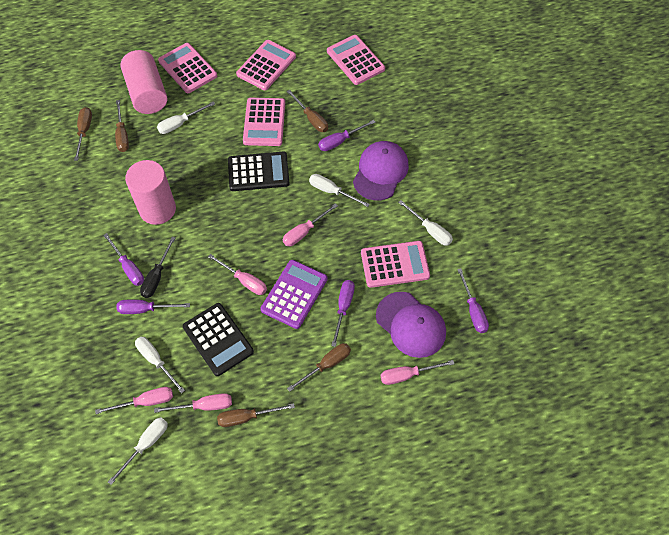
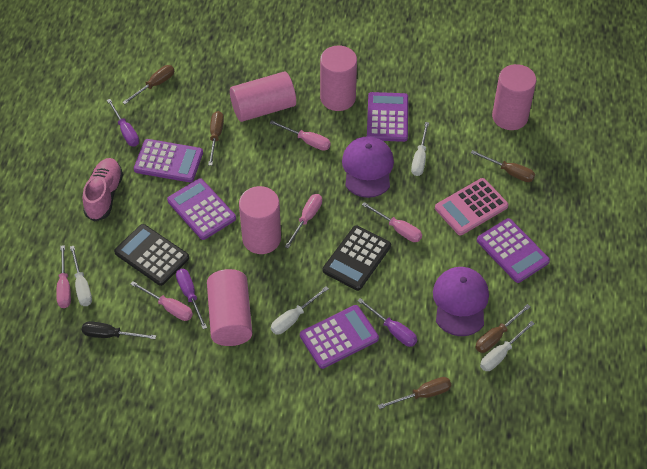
pink calculator: 5 -> 1
pink cylinder: 2 -> 5
pink shoe: 0 -> 1
purple calculator: 1 -> 5
purple screwdriver: 5 -> 3
white screwdriver: 5 -> 4

